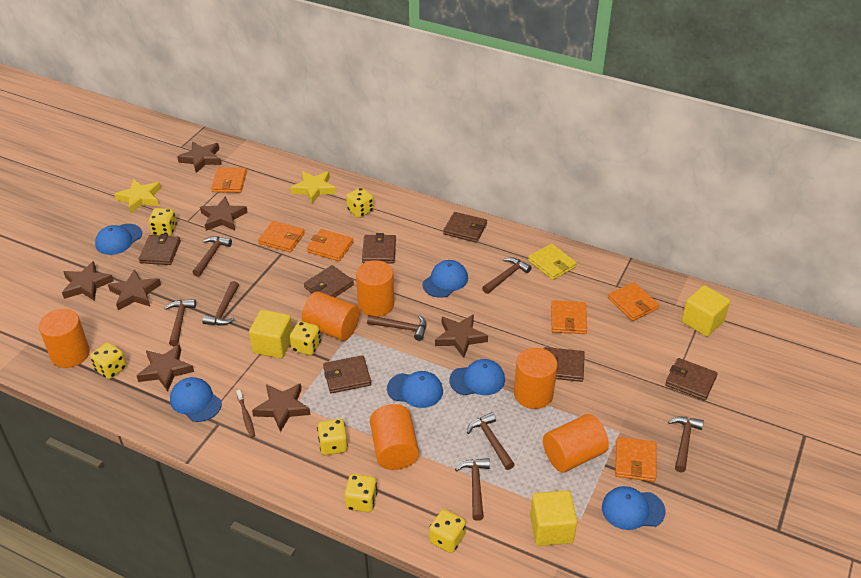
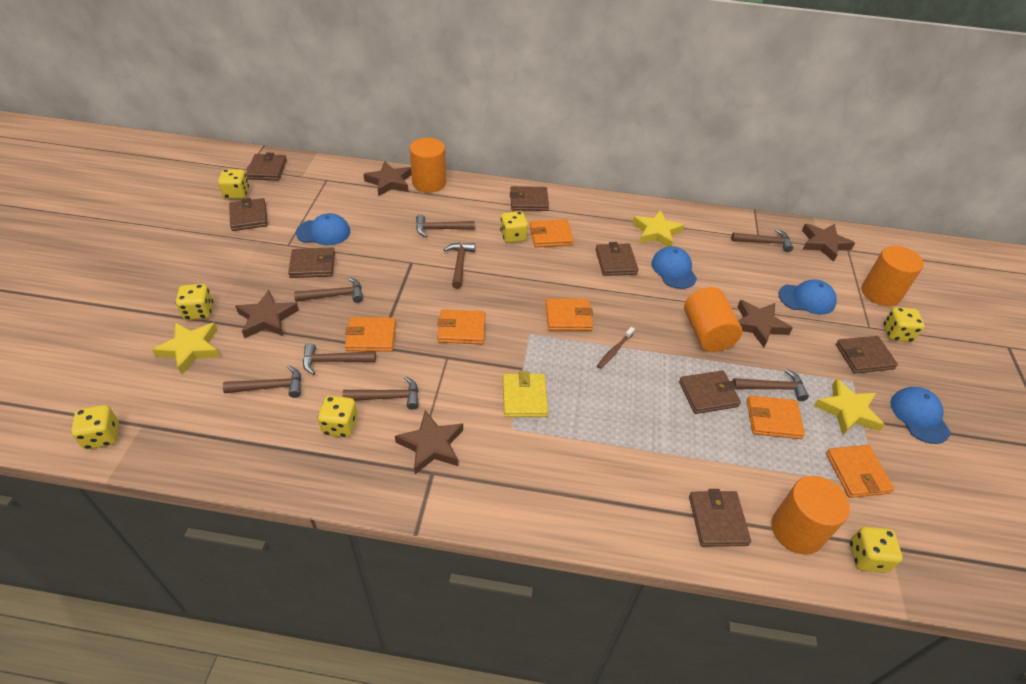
blue cap: 6 -> 4
brown star: 7 -> 5
brown wallet: 7 -> 8
orange cylinder: 6 -> 4
yellow cube: 3 -> 0
yellow star: 2 -> 3

